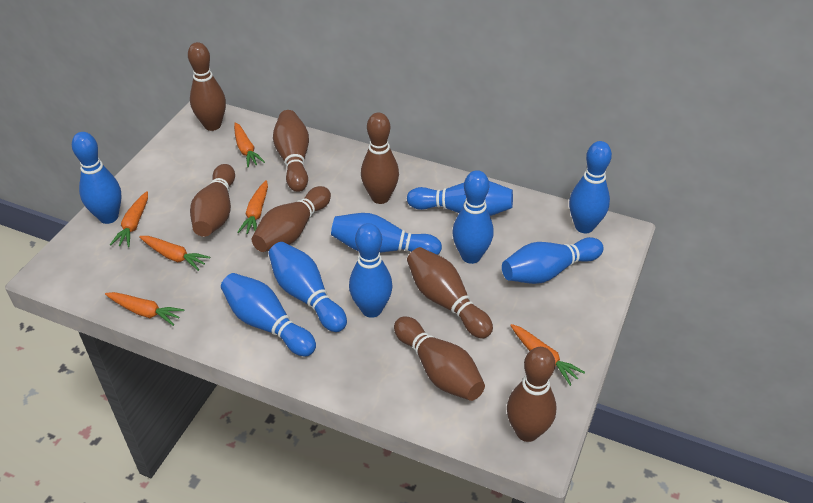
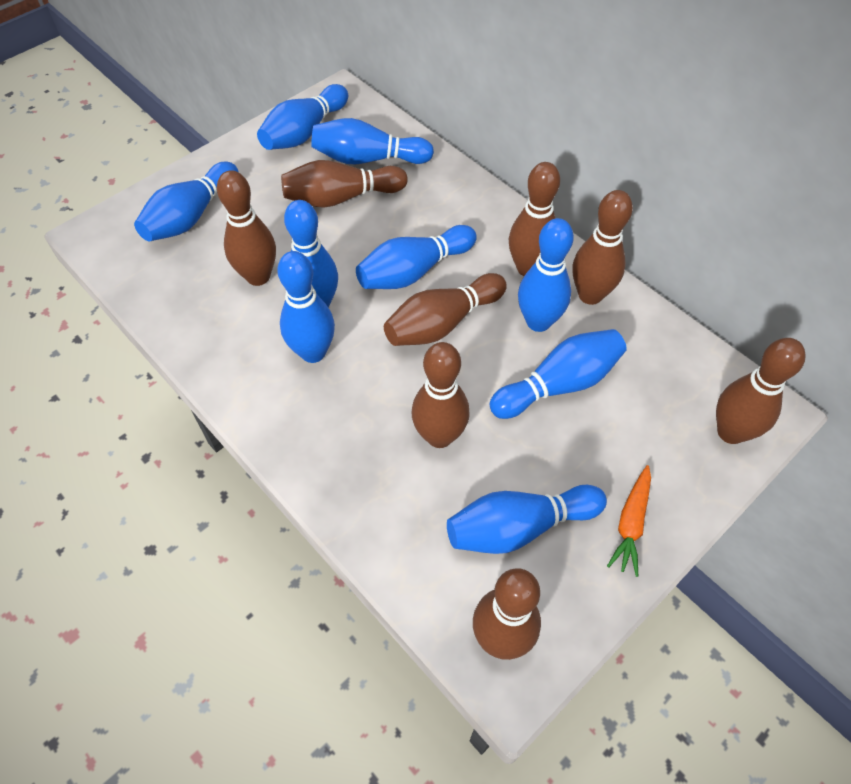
orange carrot: 6 -> 1

